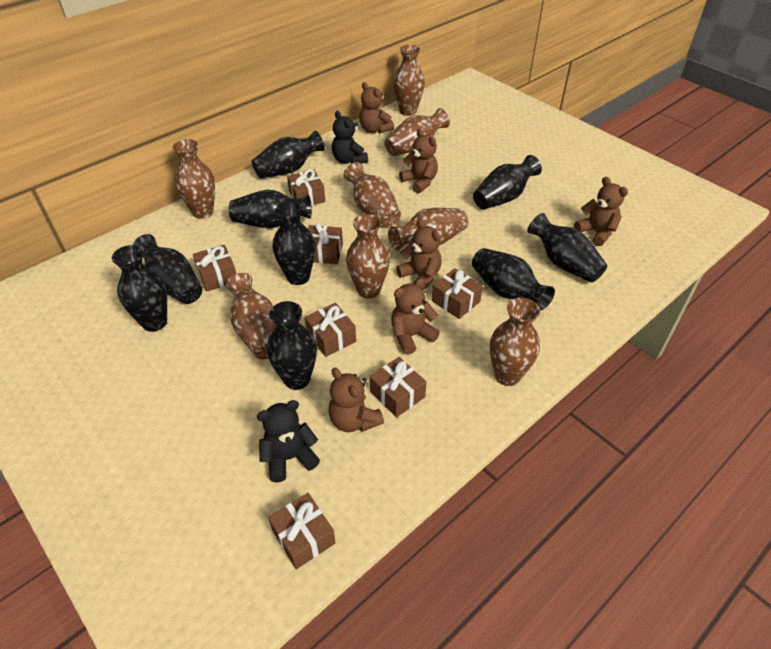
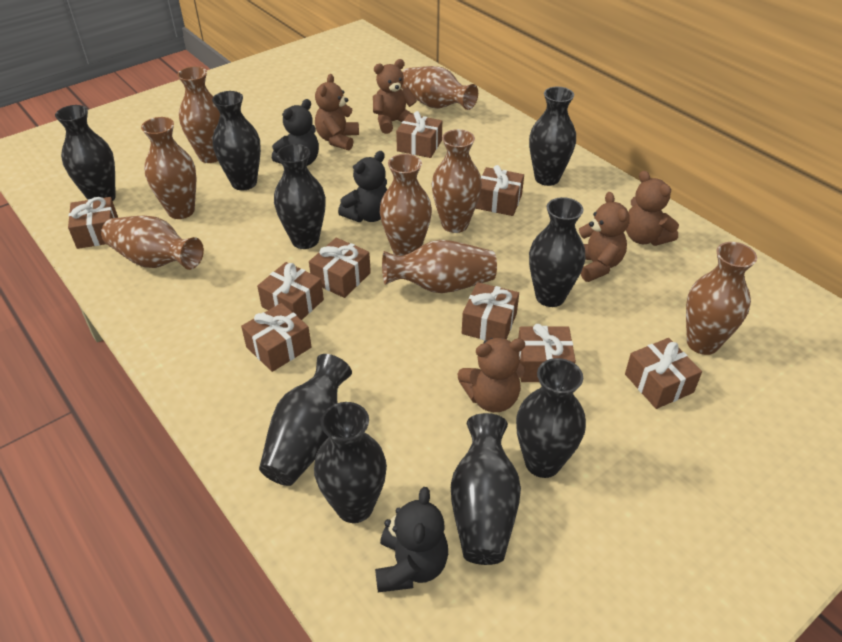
black teddy bear: 2 -> 3
brown gift: 7 -> 9
brown teddy bear: 6 -> 5

